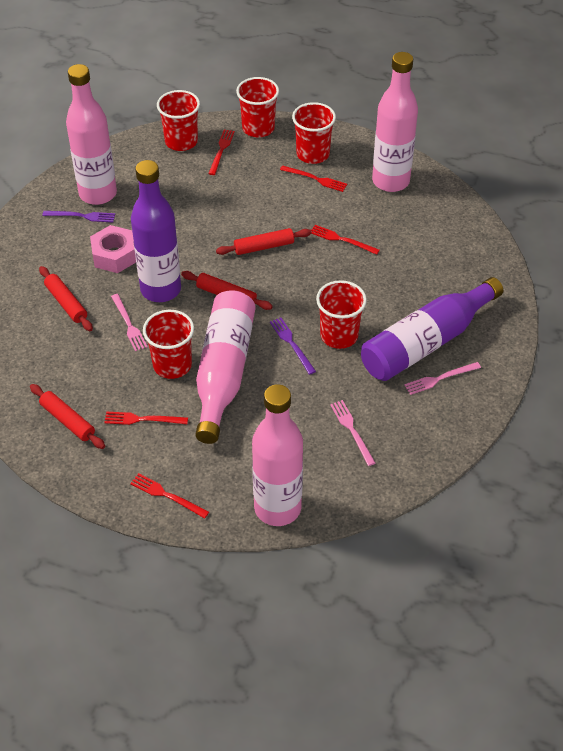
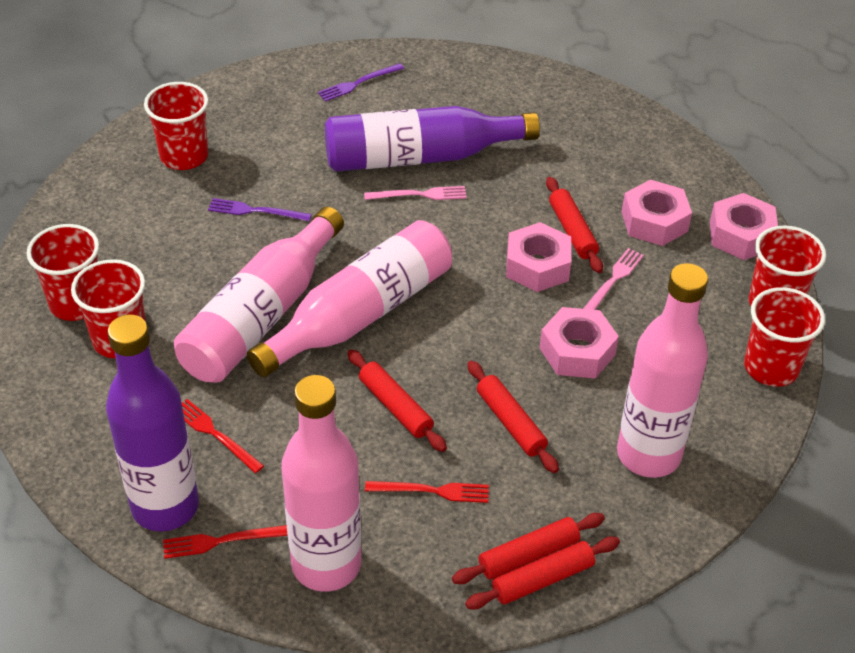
pink fork: 3 -> 2
pink nut: 1 -> 4
red fork: 5 -> 3
red rolling pin: 4 -> 5

